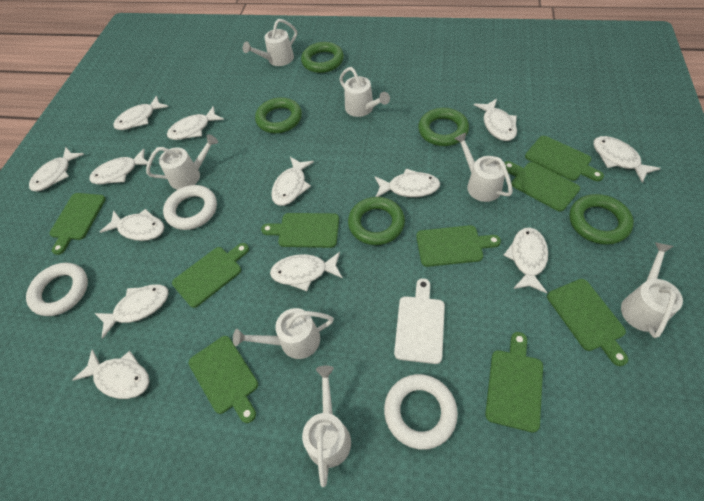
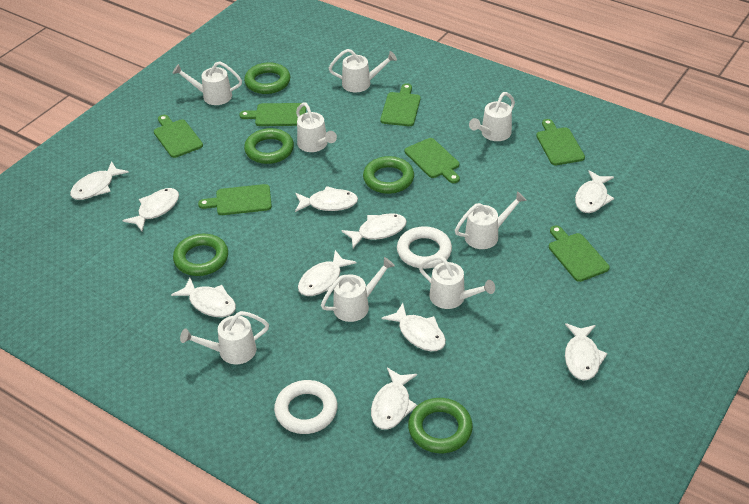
green cutting board: 9 -> 7
white cutting board: 1 -> 0
white fish: 13 -> 10
white ring: 3 -> 2
white watering can: 7 -> 8

